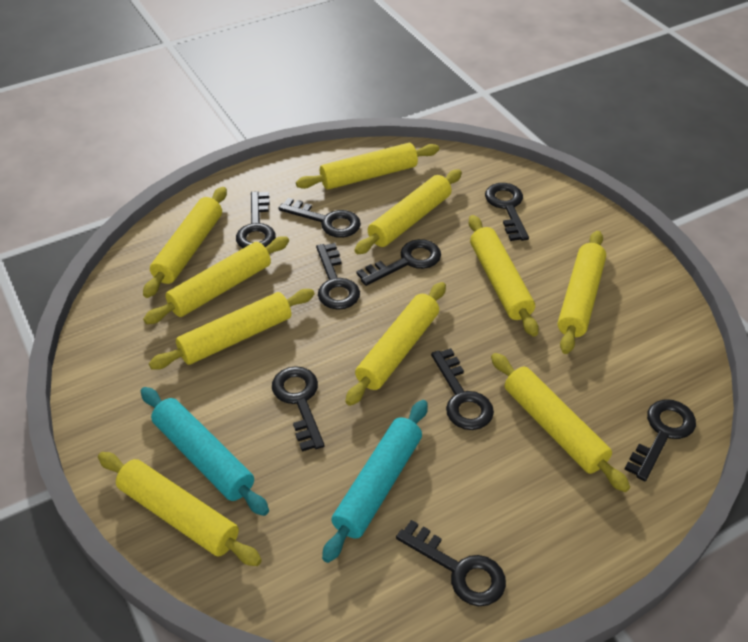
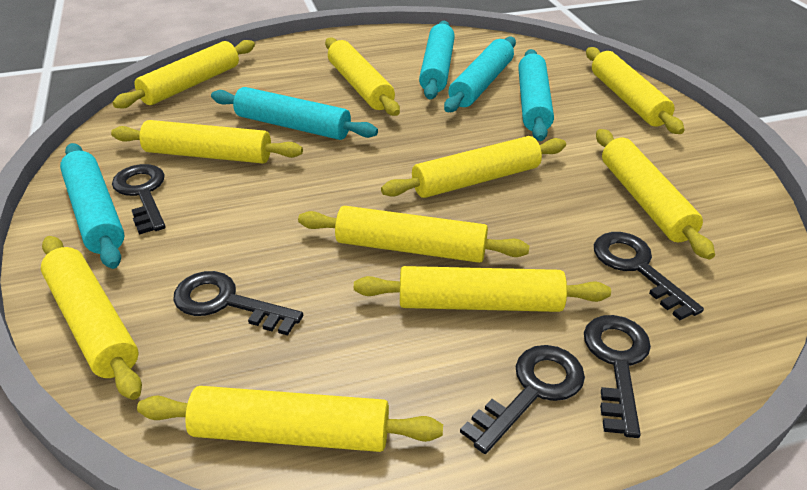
black key: 9 -> 5
turquoise rolling pin: 2 -> 5

